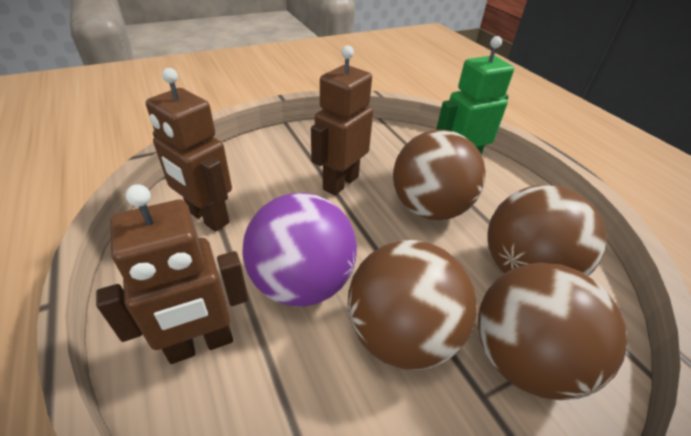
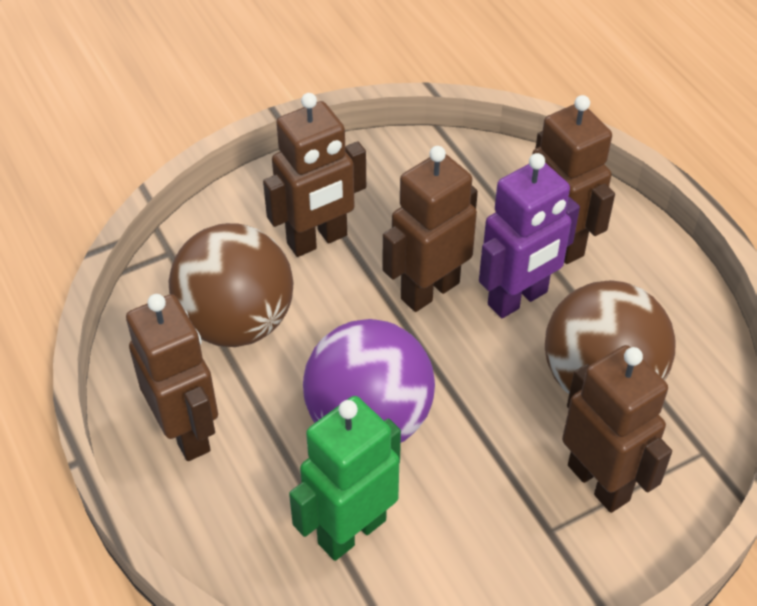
brown ball: 4 -> 2
brown robot: 3 -> 5
purple robot: 0 -> 1

